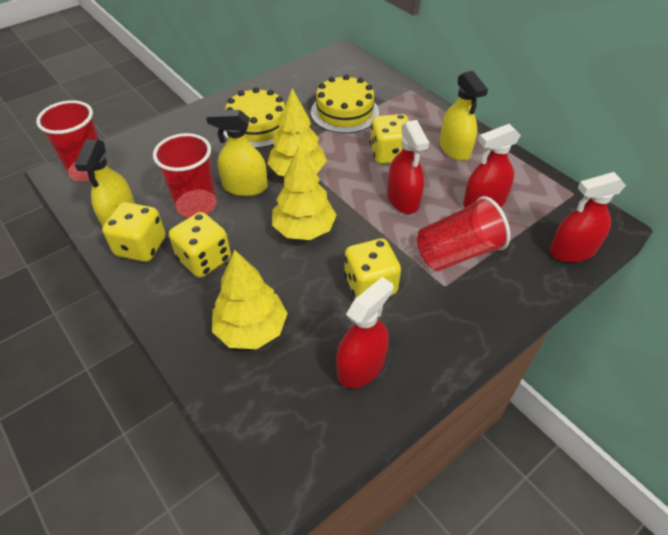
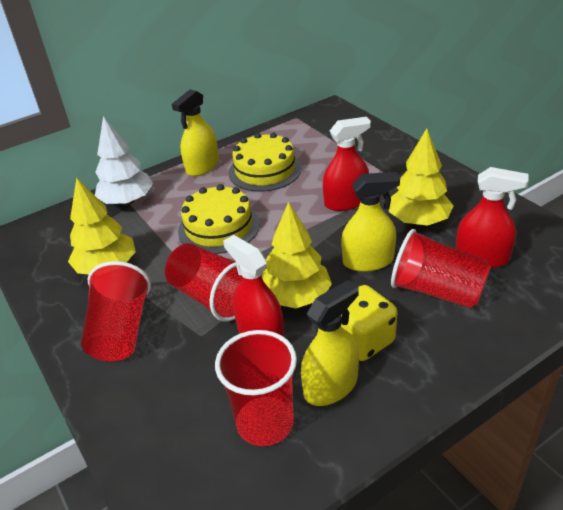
red cup: 3 -> 4
red spray bottle: 4 -> 3
white tree: 0 -> 1
yellow dice: 4 -> 1

